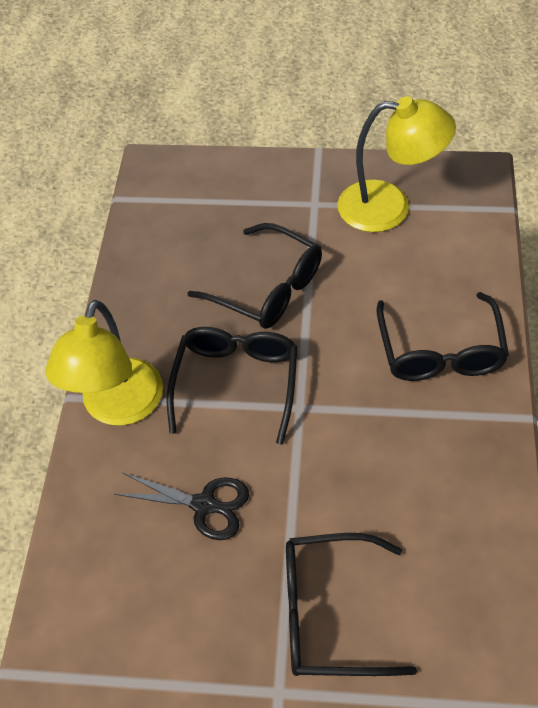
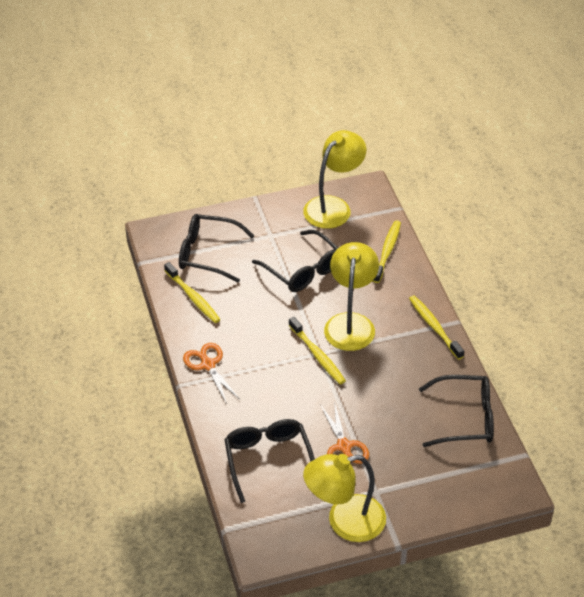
black scissors: 1 -> 0
orange scissors: 0 -> 2
yellow lamp: 2 -> 3
yellow toothbrush: 0 -> 4

